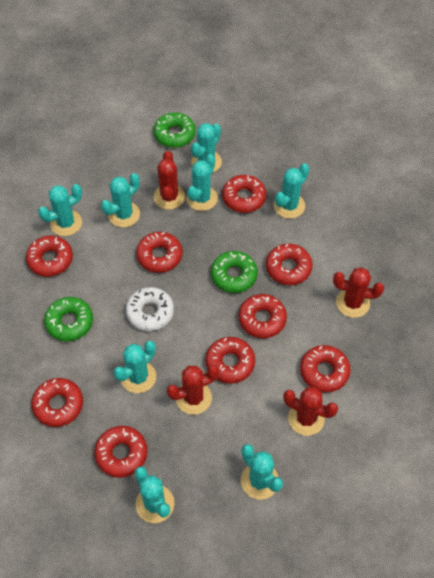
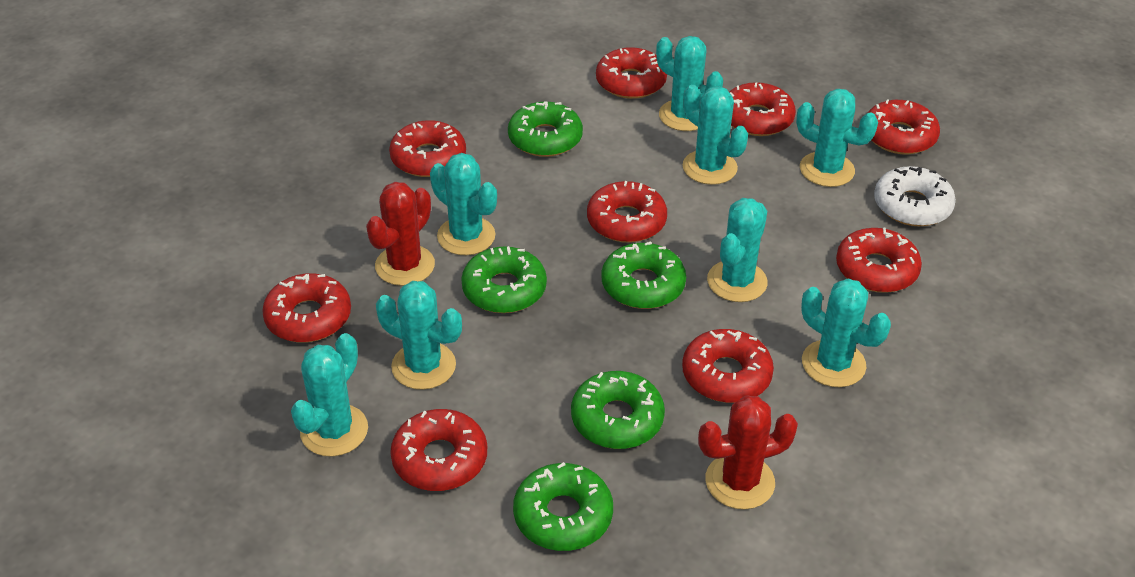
green donut: 3 -> 5
red cactus: 4 -> 2

